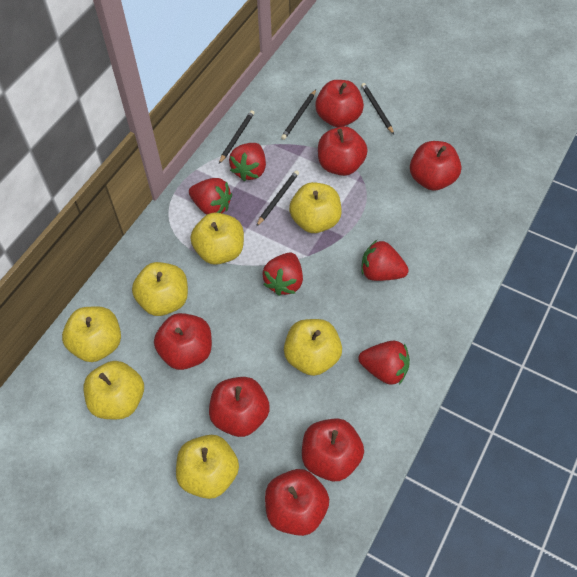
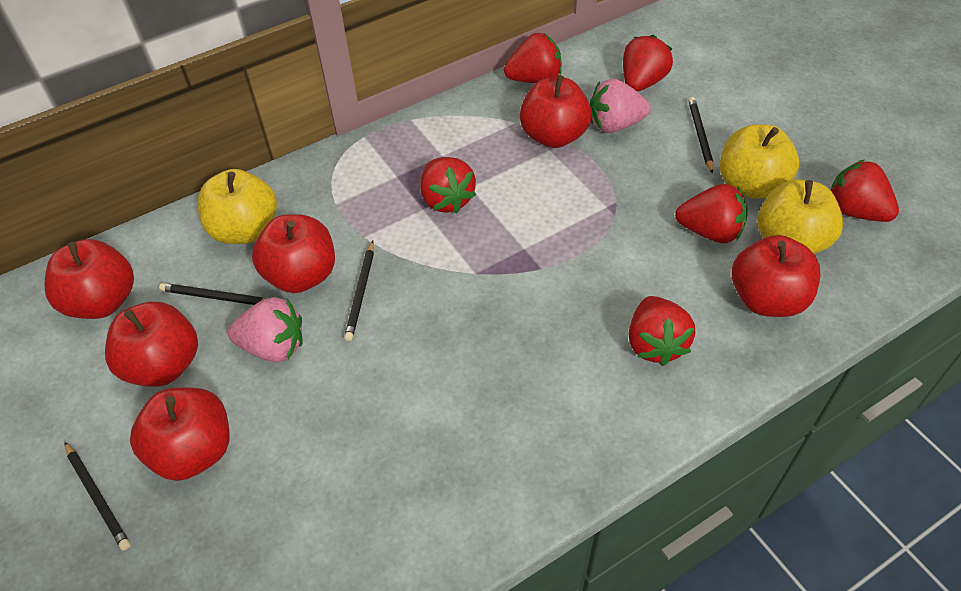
pink strawberry: 0 -> 2
red apple: 7 -> 6
red strawberry: 5 -> 6
yellow apple: 7 -> 3

